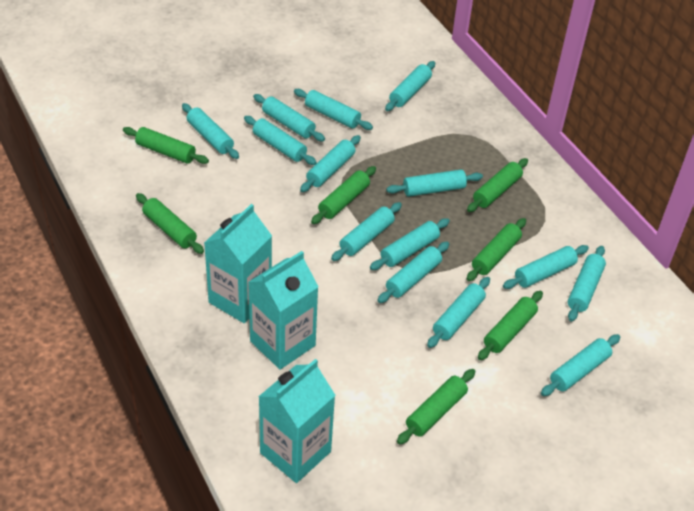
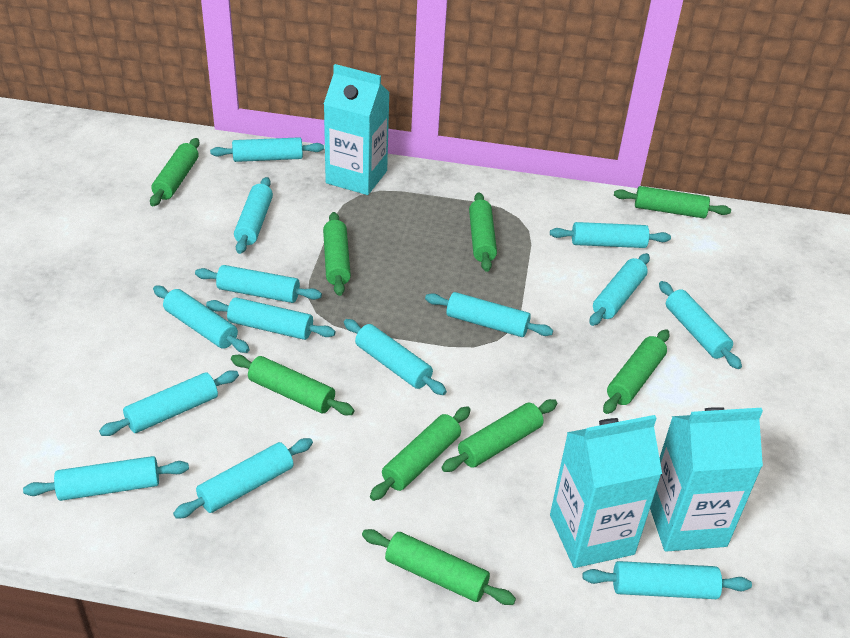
green rolling pin: 7 -> 9

